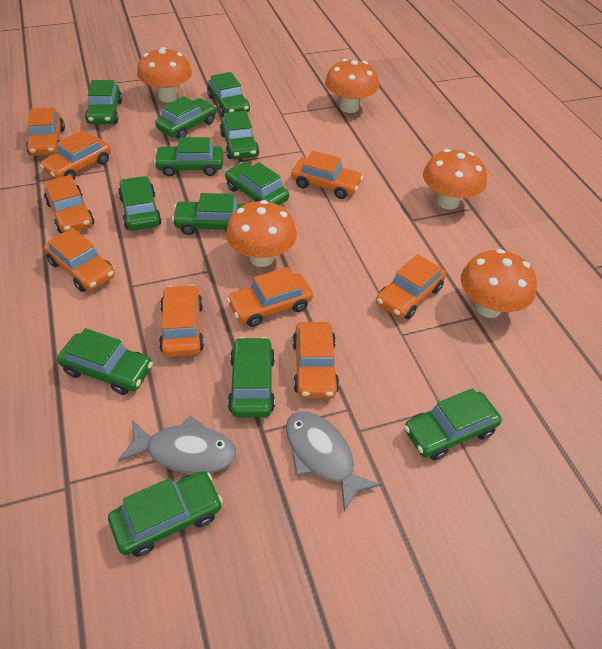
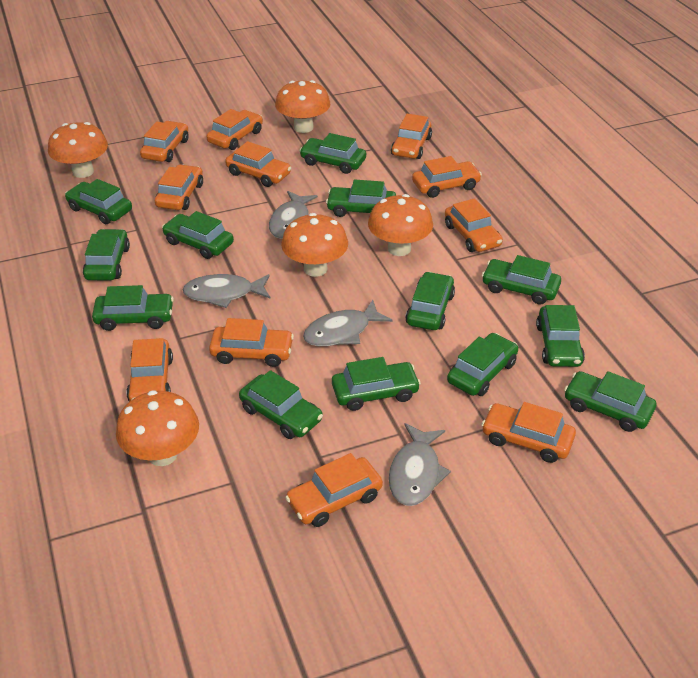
green car: 12 -> 13
grey fish: 2 -> 4
orange car: 9 -> 11

